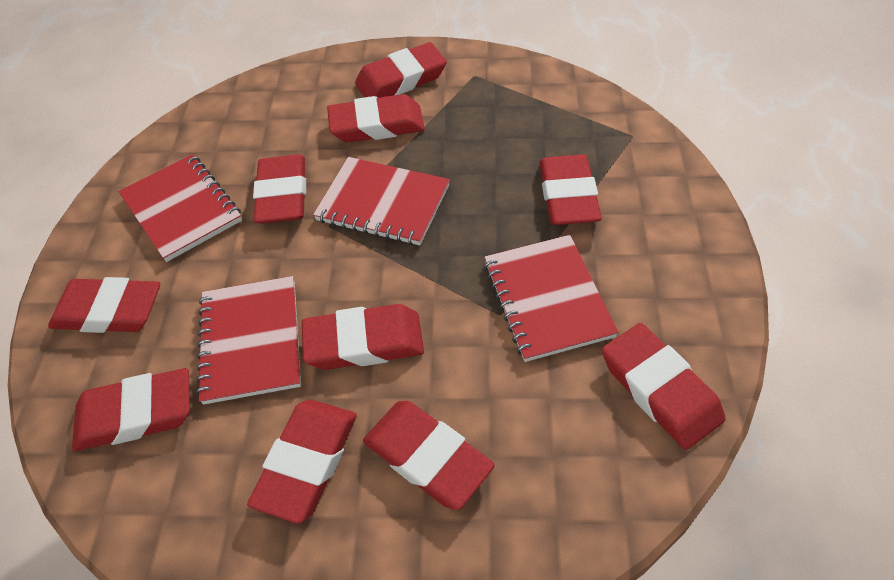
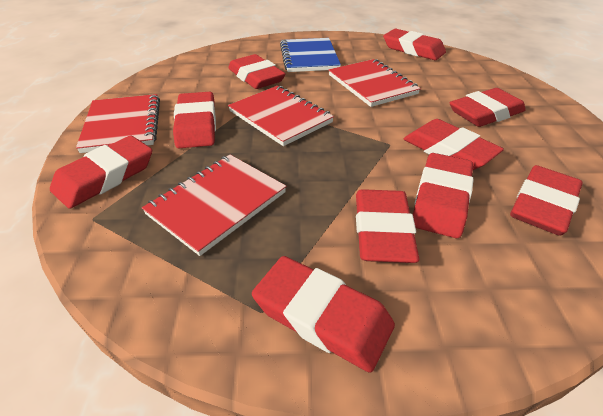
blue notebook: 0 -> 1

